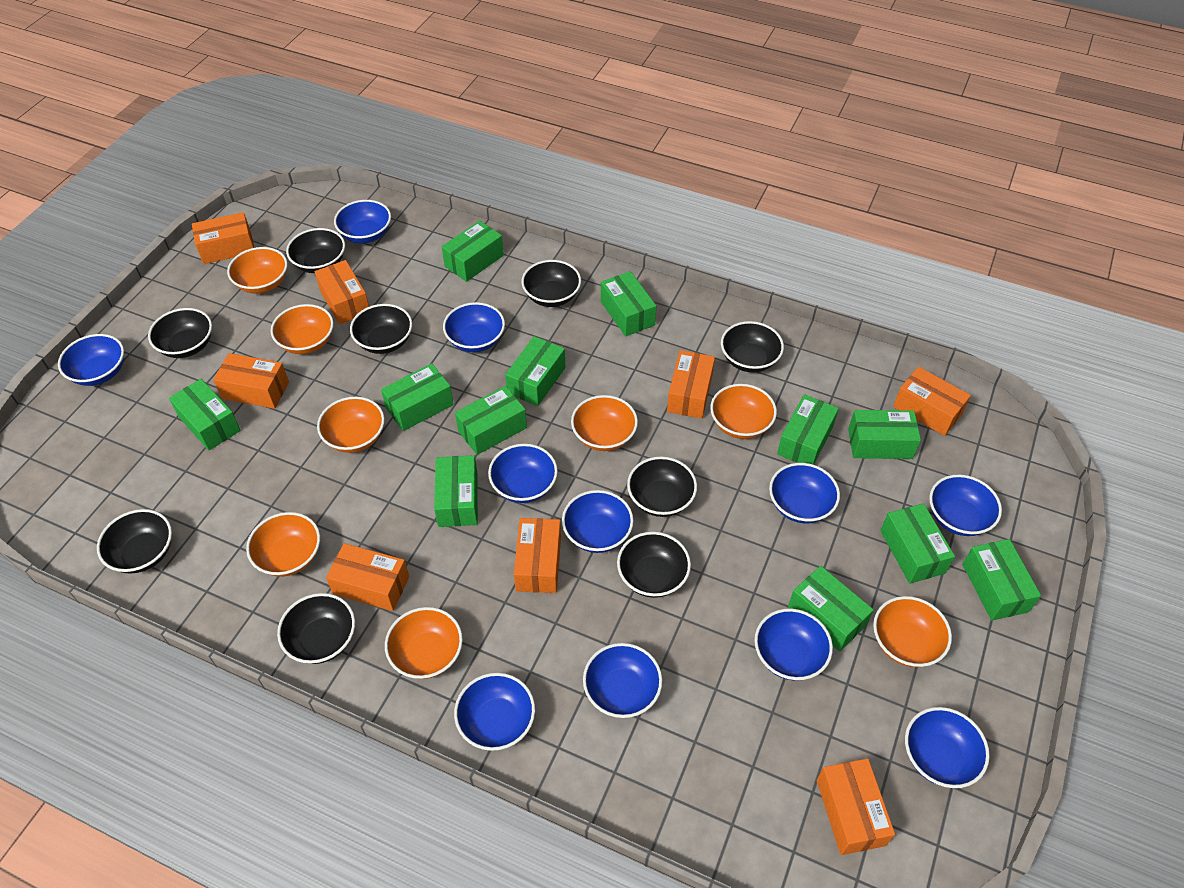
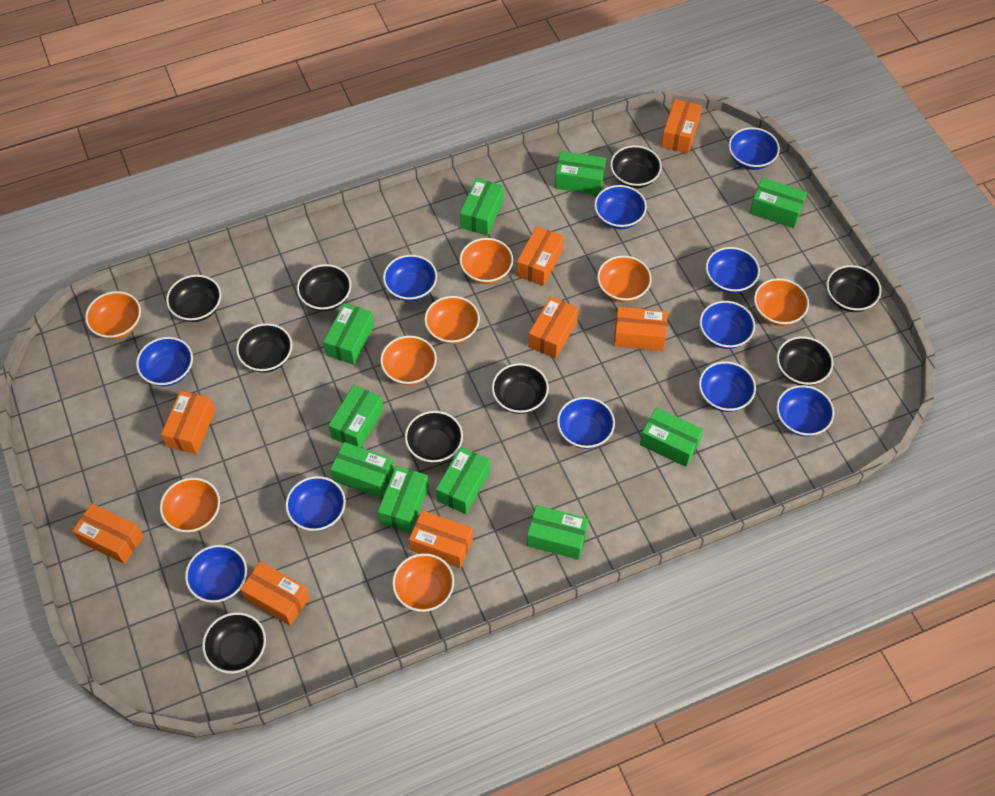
green box: 12 -> 10

